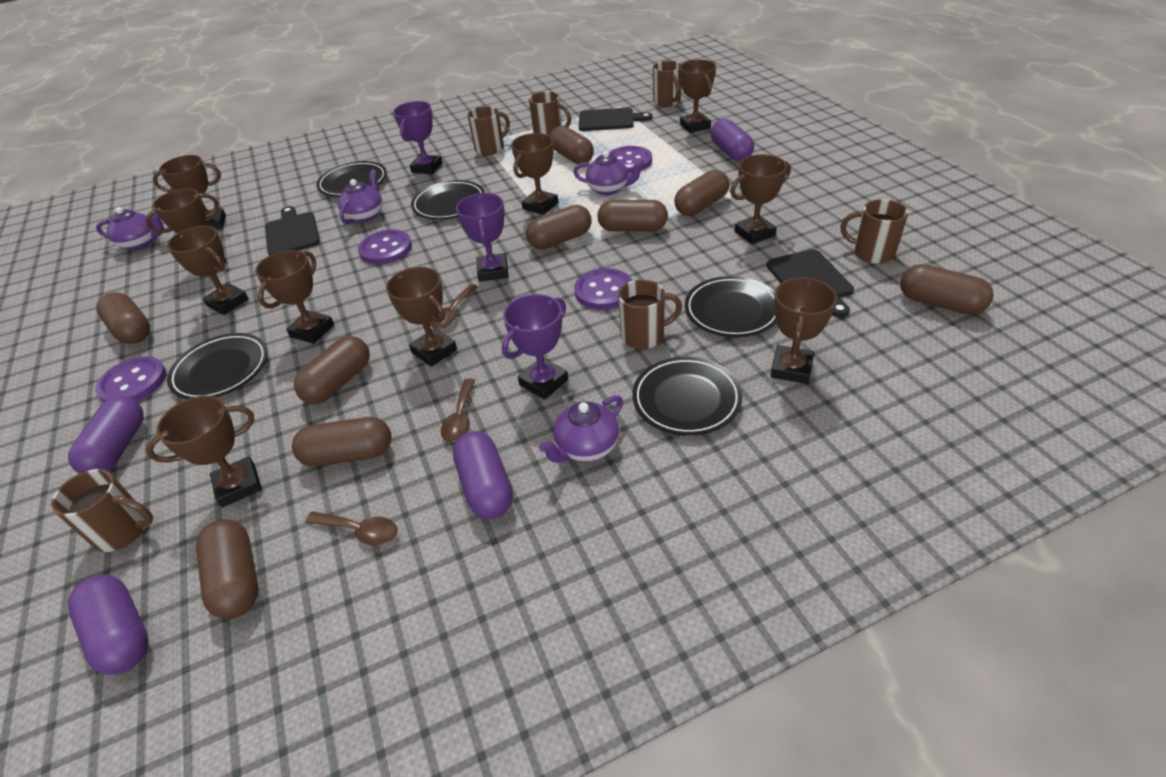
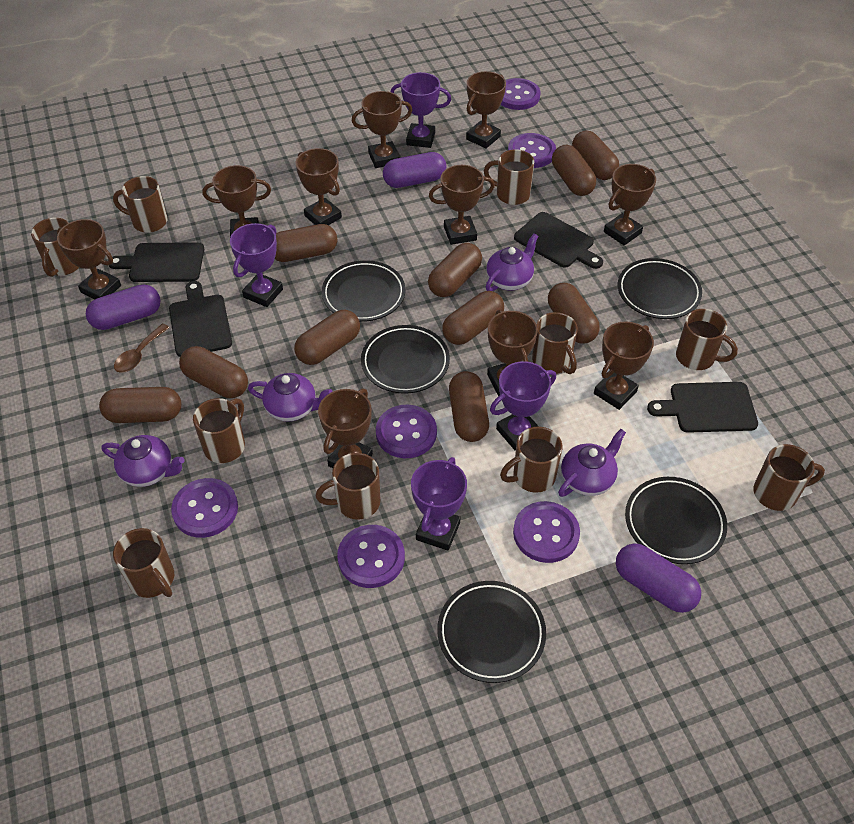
black cutting board: 3 -> 4
brown capsule: 9 -> 10
brown mug: 6 -> 10
brown spoon: 3 -> 1
purple button: 4 -> 6
purple capsule: 4 -> 3
purple trophy: 3 -> 4

